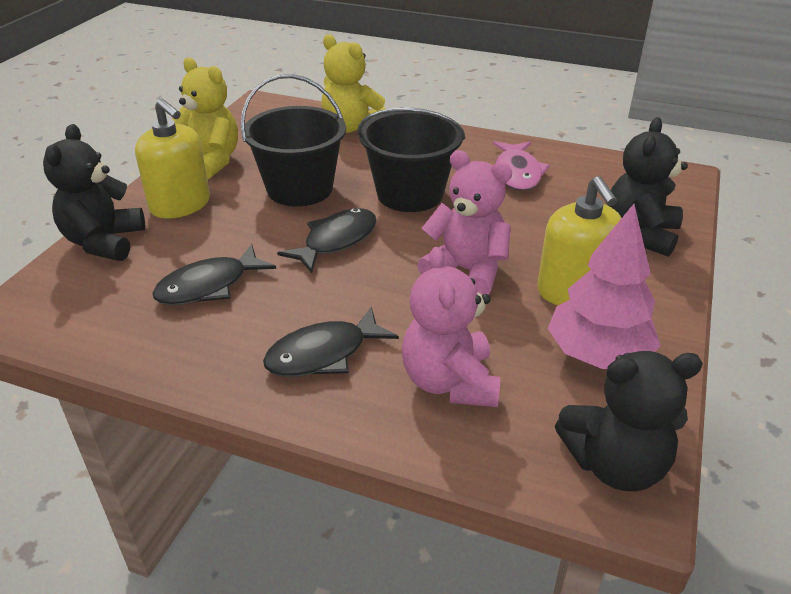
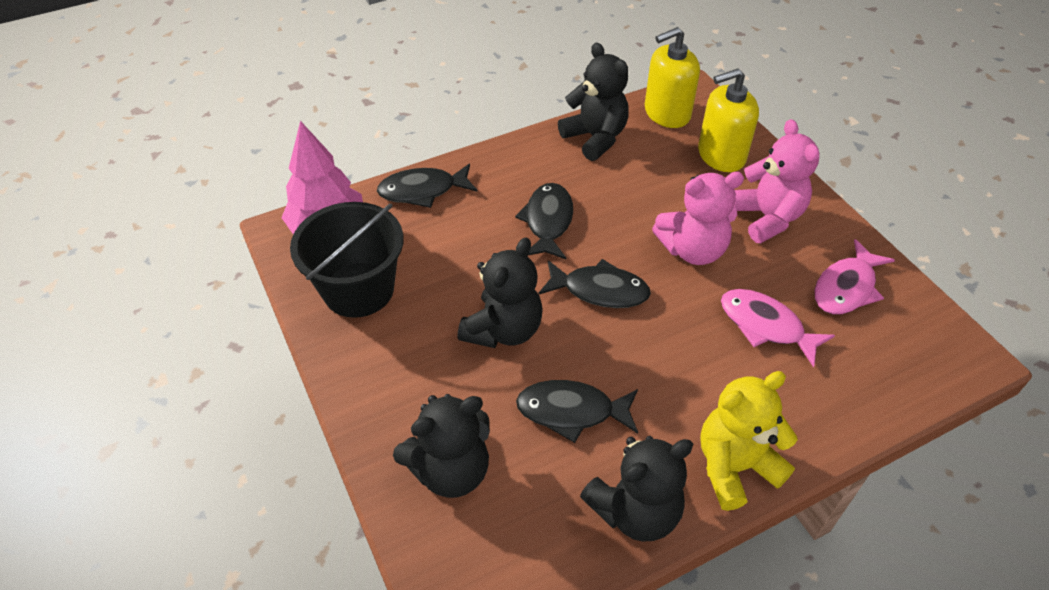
black bucket: 2 -> 1
black fish: 3 -> 4
black teddy bear: 3 -> 4
pink fish: 1 -> 2
yellow teddy bear: 2 -> 1

